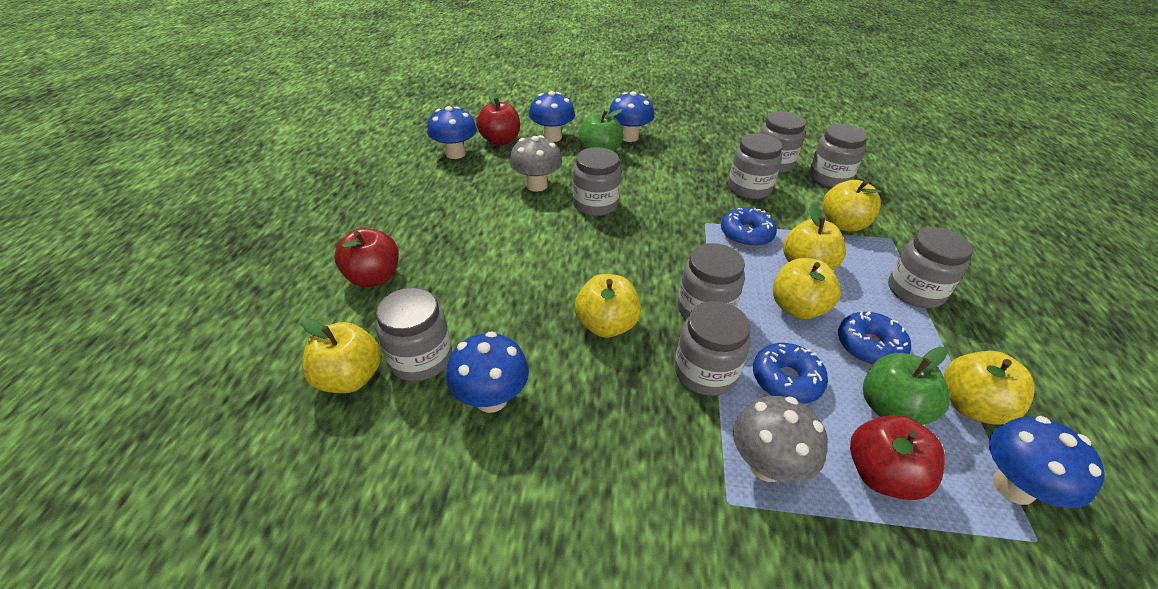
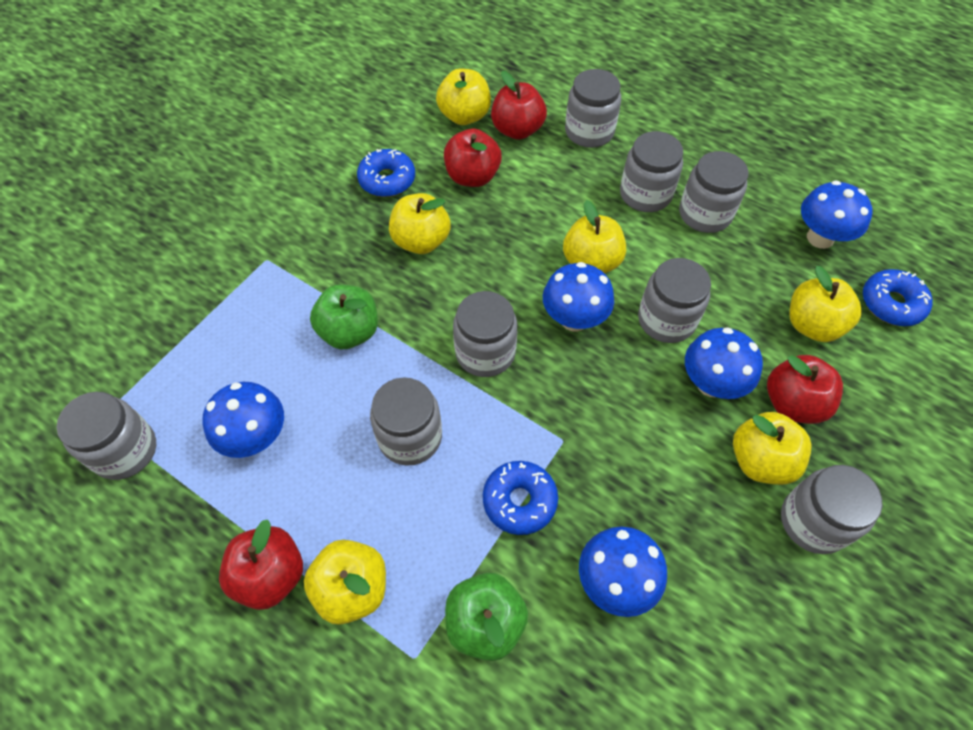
grey mushroom: 2 -> 0
red apple: 3 -> 4

